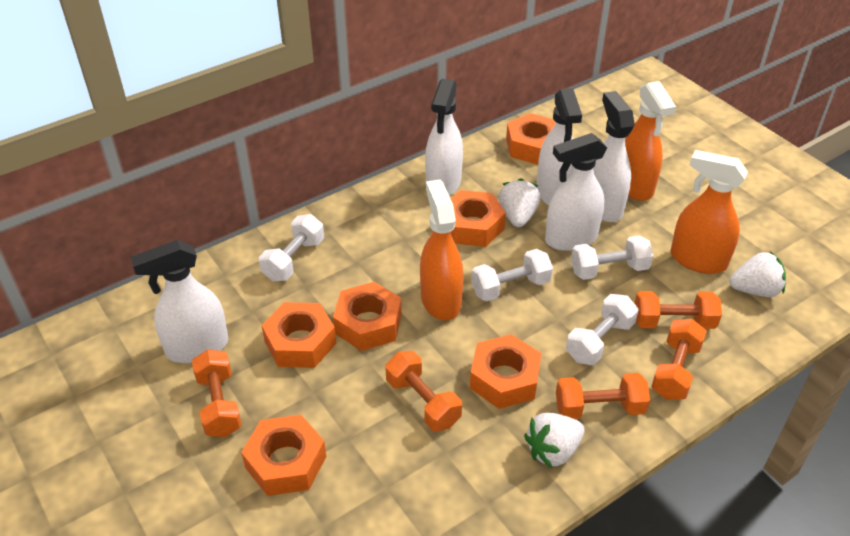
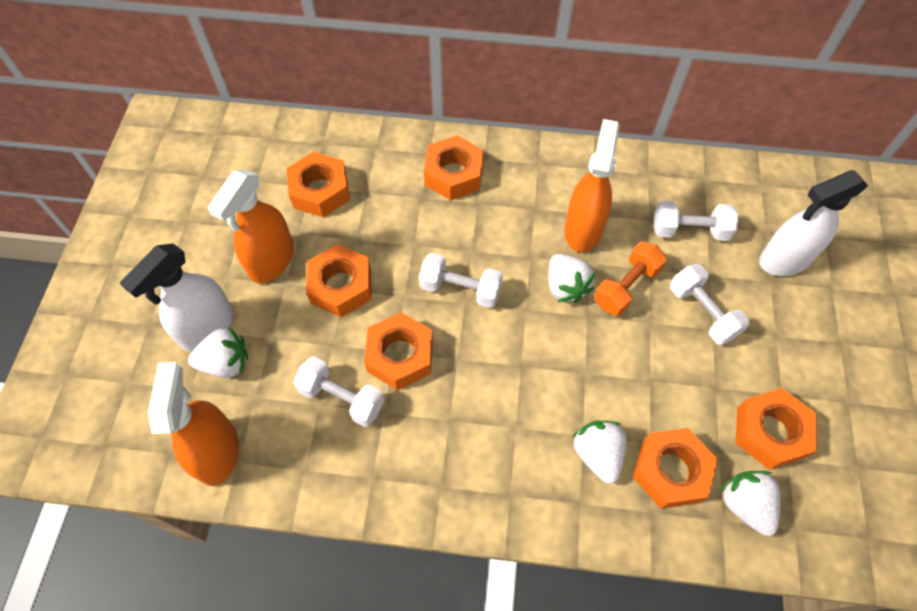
orange dumbbell: 5 -> 1
white spray bottle: 5 -> 2
white strawberry: 3 -> 4

